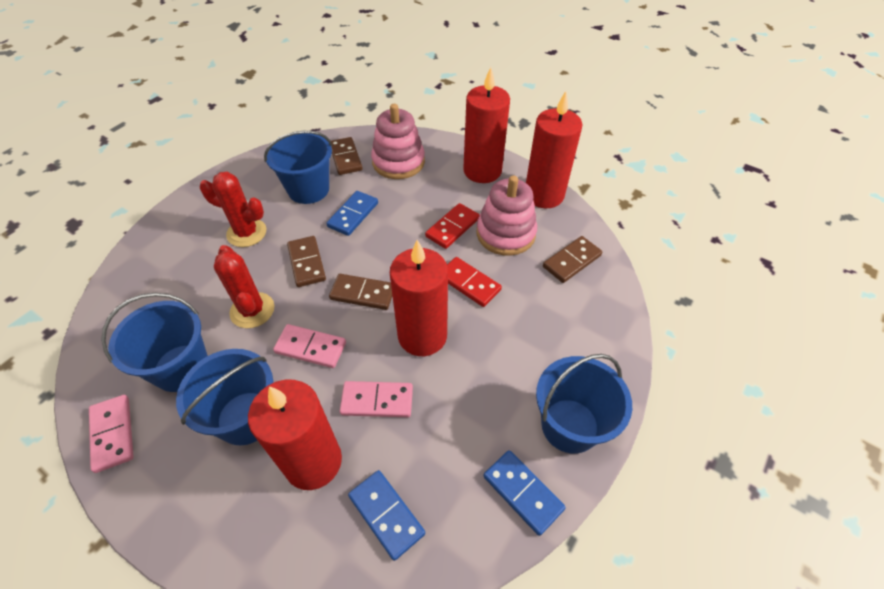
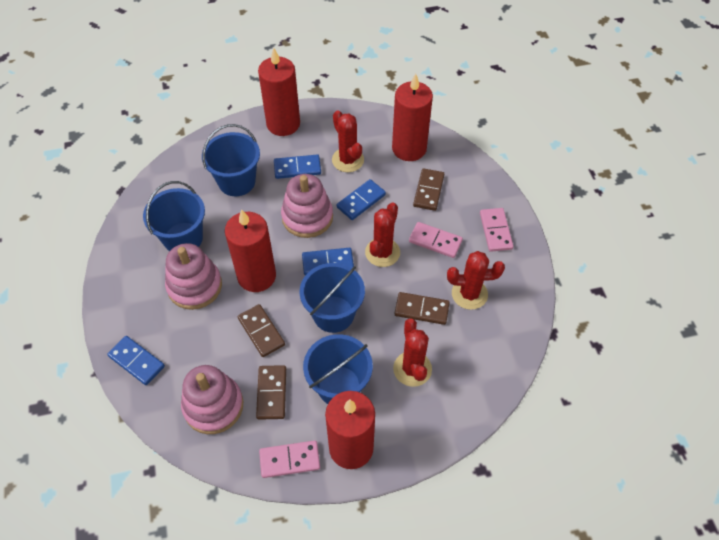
blue domino: 3 -> 4
pink stacking toy: 2 -> 3
red cactus: 2 -> 4
red domino: 2 -> 0

